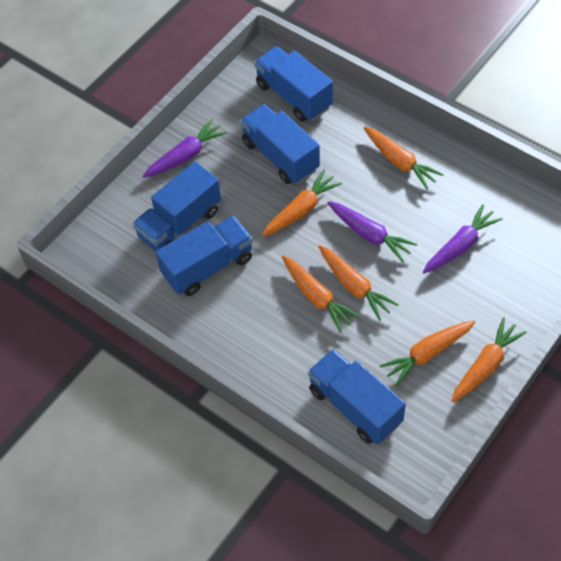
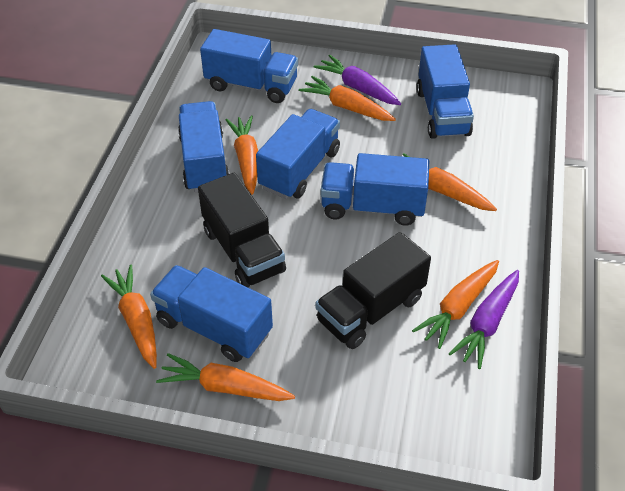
black truck: 0 -> 2
blue truck: 5 -> 6
purple carrot: 3 -> 2

